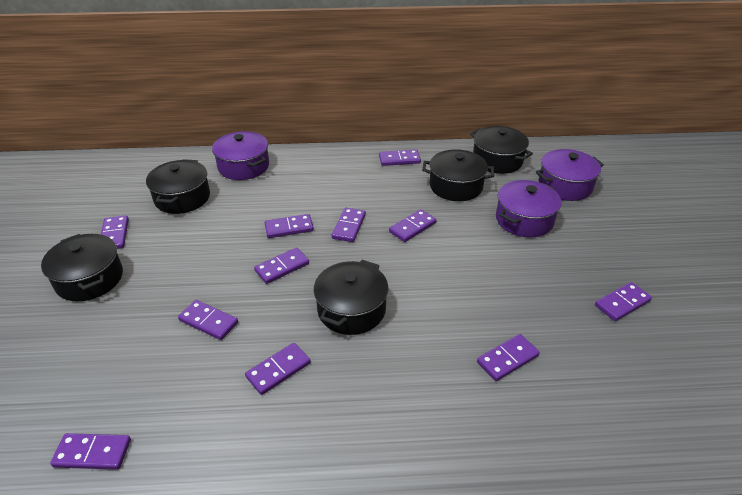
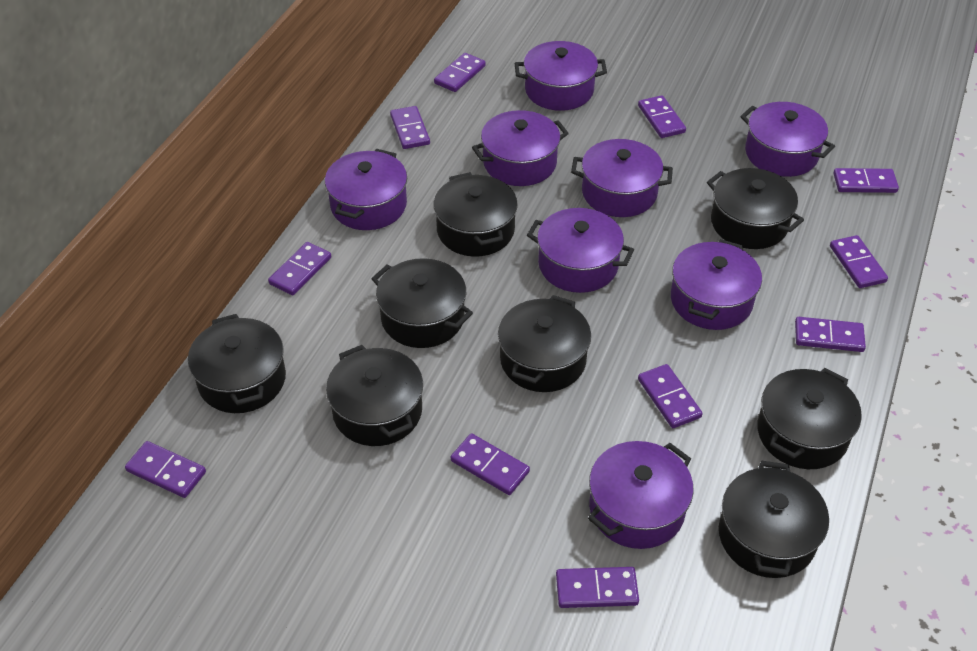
black pot: 5 -> 8
purple pot: 3 -> 8

